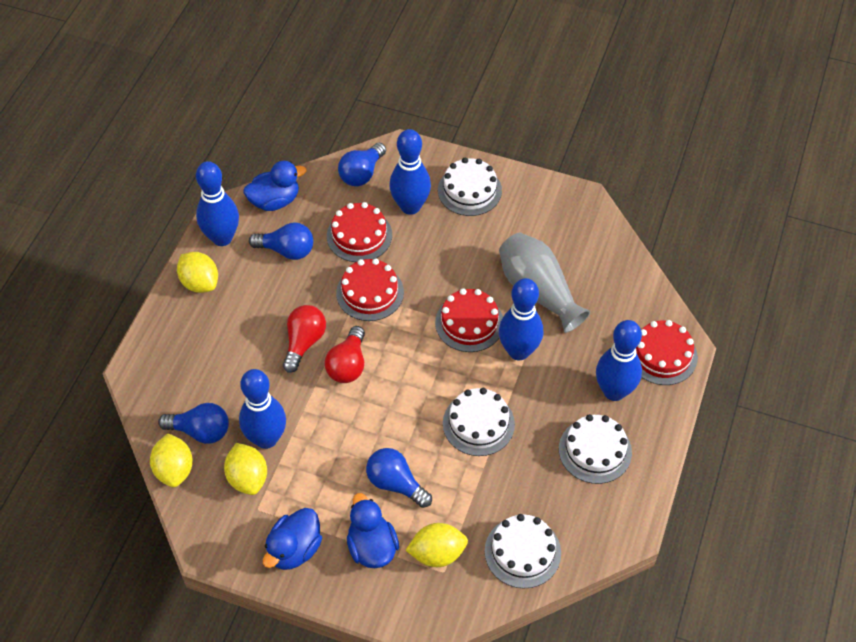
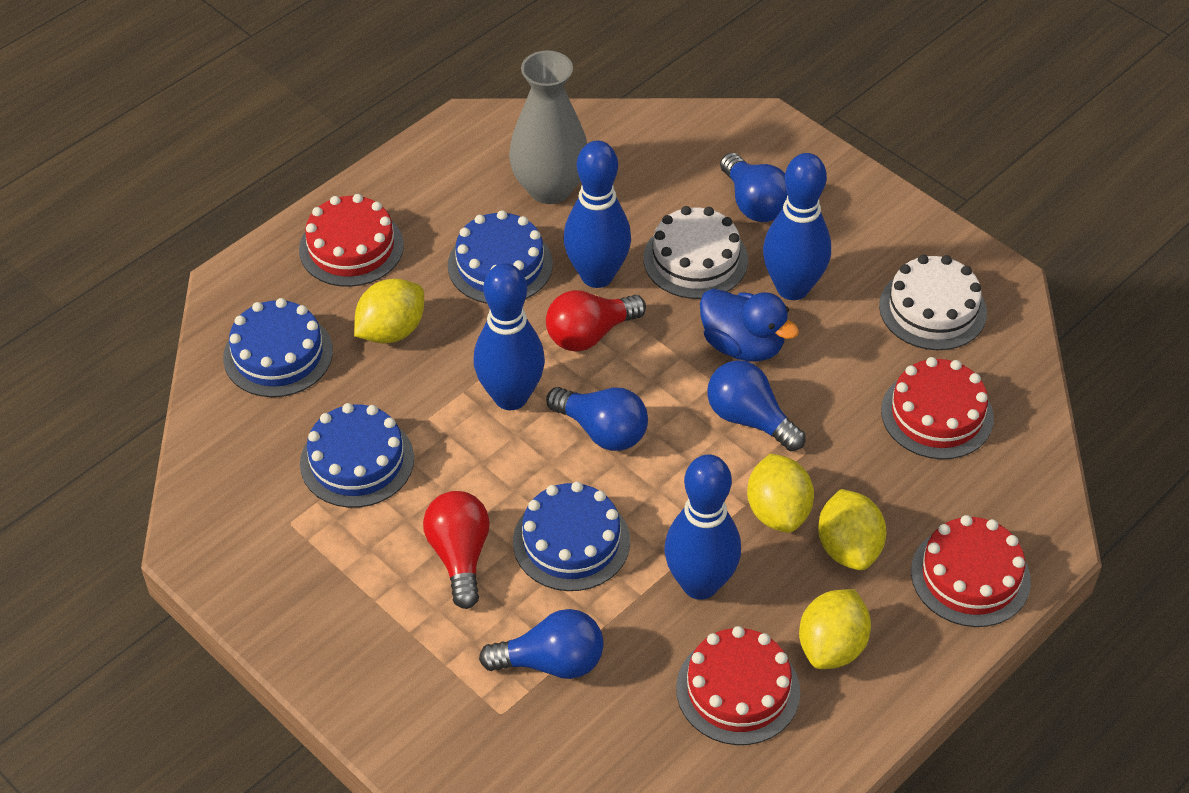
blue bowling pin: 5 -> 4
blue cake: 0 -> 4
blue duck: 3 -> 1
white cake: 4 -> 2

